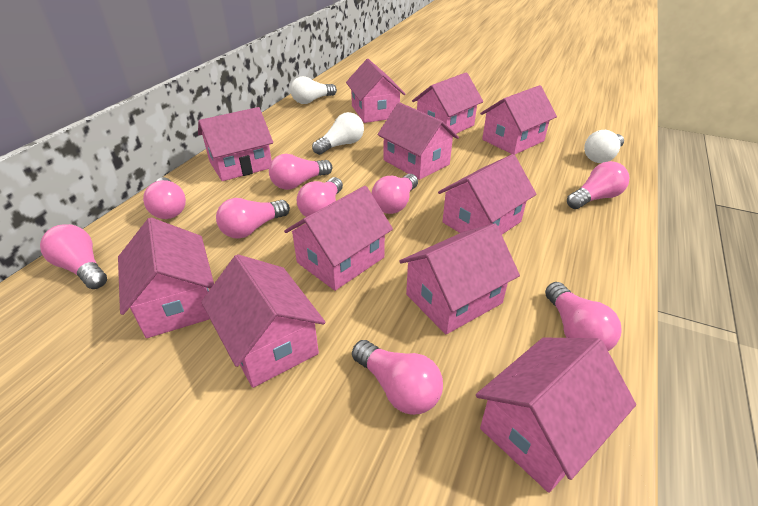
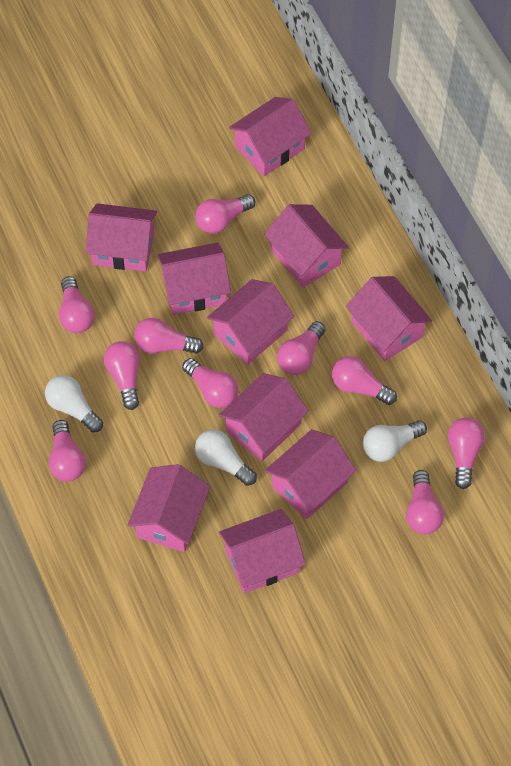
pink house: 11 -> 10
pink light bulb: 9 -> 10

